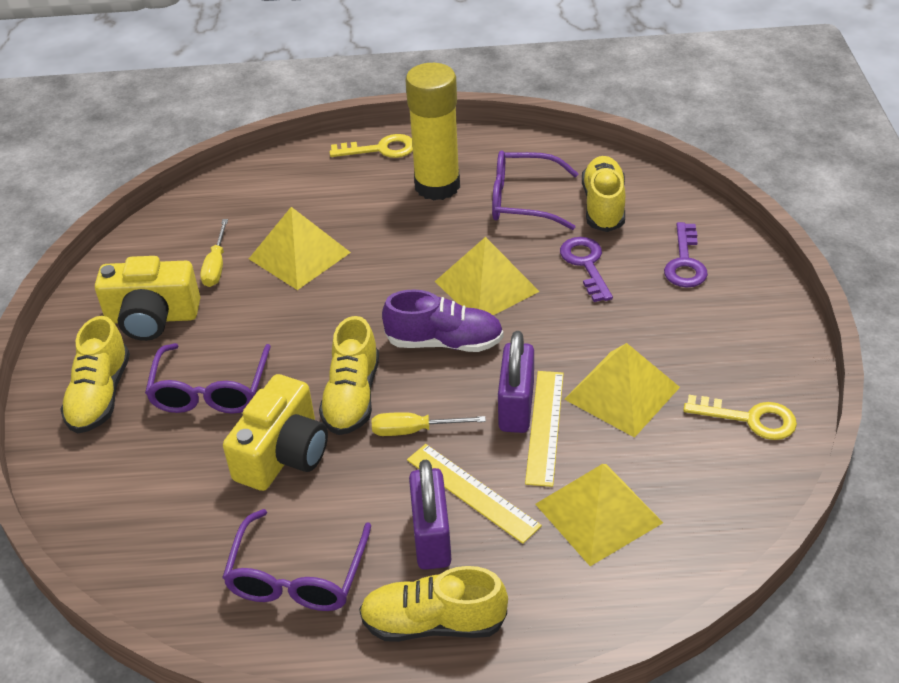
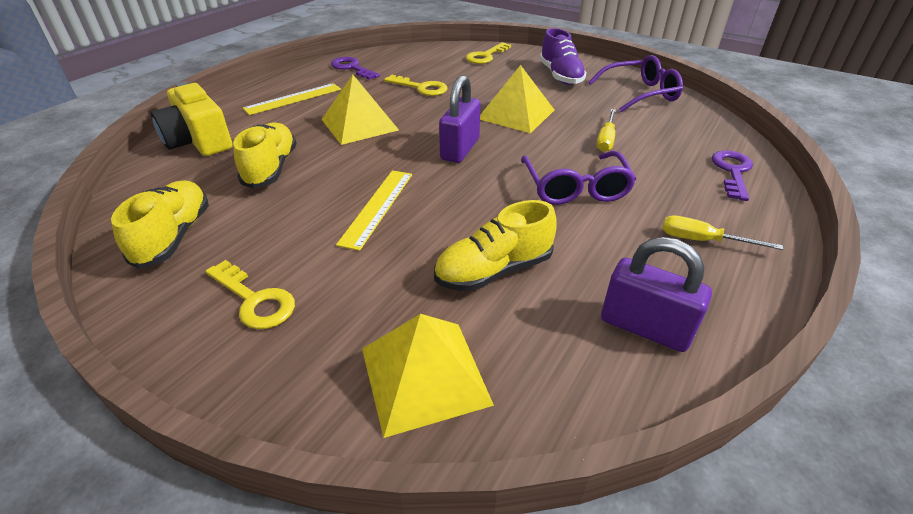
purple glasses: 3 -> 2
yellow camera: 2 -> 1
yellow glue stick: 1 -> 0
yellow key: 2 -> 3
yellow pyramid: 4 -> 3
yellow shoe: 4 -> 3

